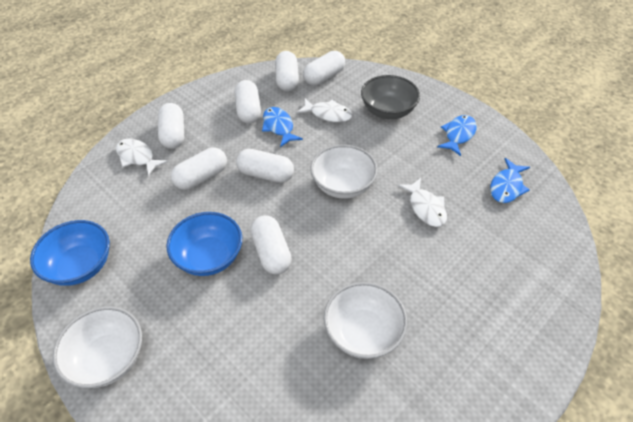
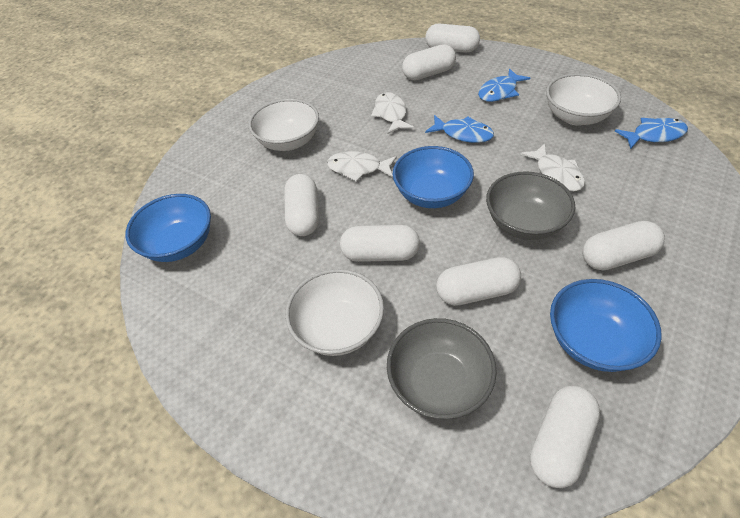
blue bowl: 2 -> 3
grey bowl: 1 -> 2

